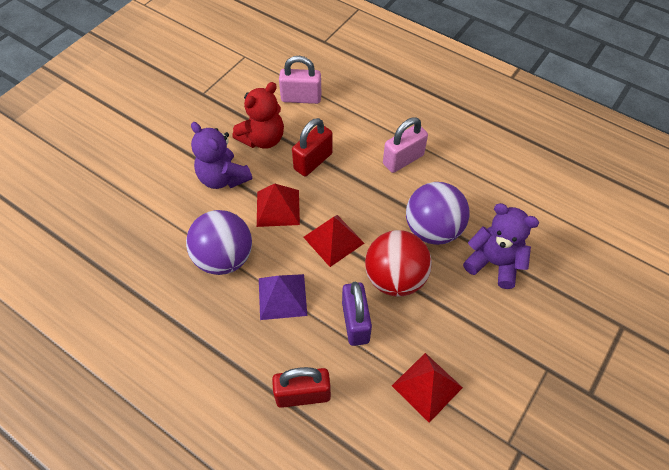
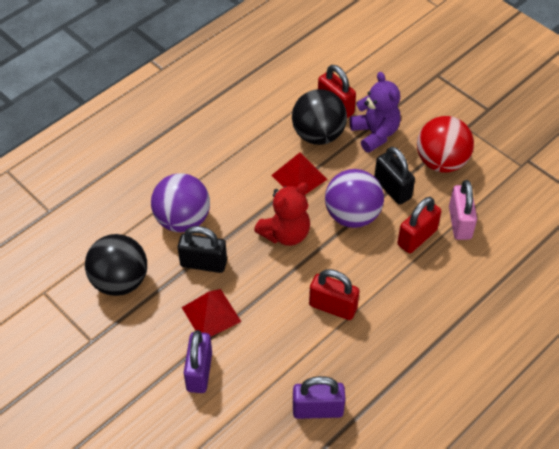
black ball: 0 -> 2
black padlock: 0 -> 2
pink padlock: 2 -> 1
purple padlock: 1 -> 2
purple pyramid: 1 -> 0
purple teddy bear: 2 -> 1
red padlock: 2 -> 3
red pyramid: 3 -> 2

